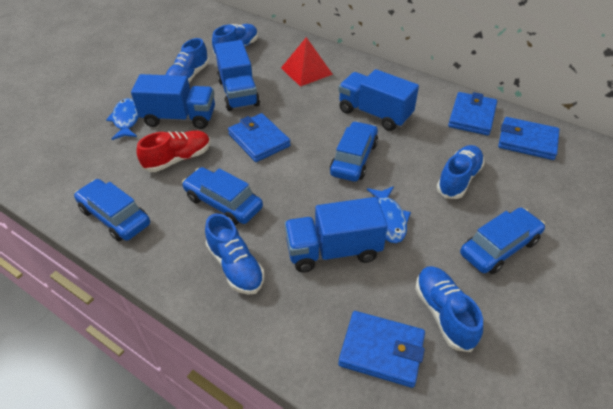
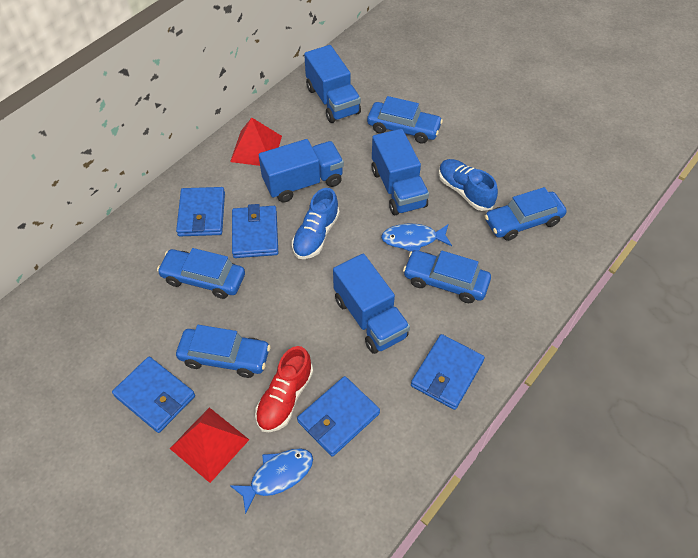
blue car: 4 -> 5
blue shoe: 5 -> 2
blue wallet: 4 -> 5
red pyramid: 1 -> 2

